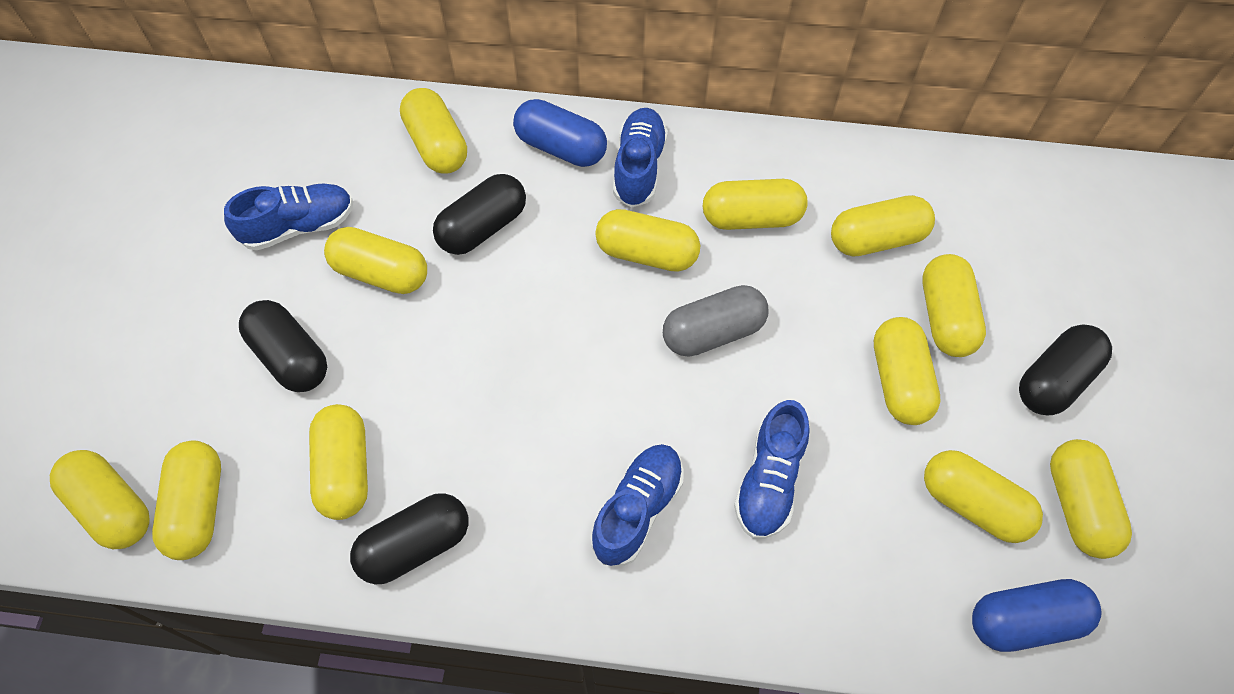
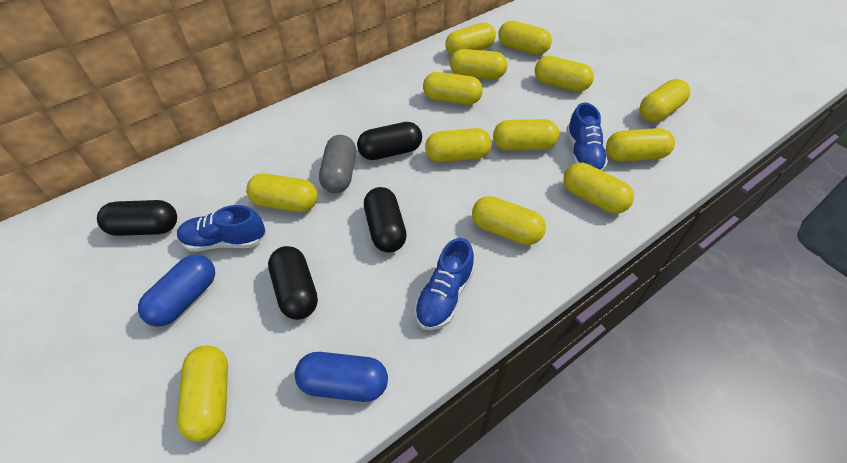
blue shoe: 4 -> 3
yellow capsule: 12 -> 13

